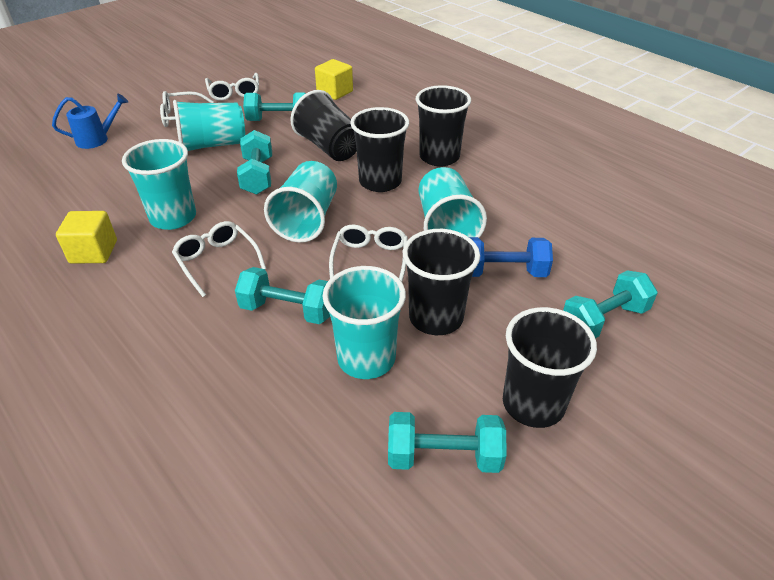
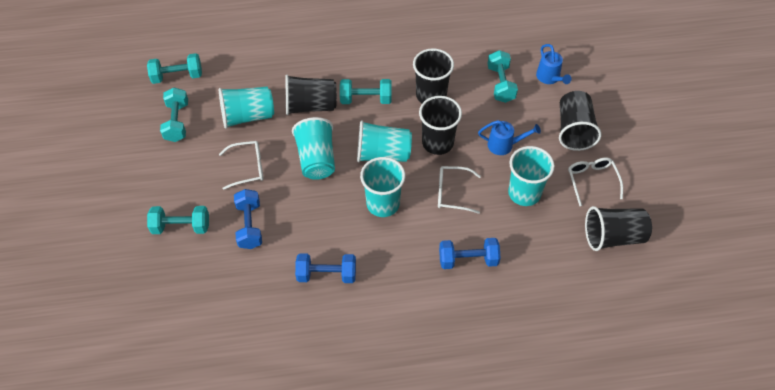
blue dumbbell: 1 -> 3
blue watering can: 1 -> 2
white glasses: 4 -> 3
yellow cube: 2 -> 0

